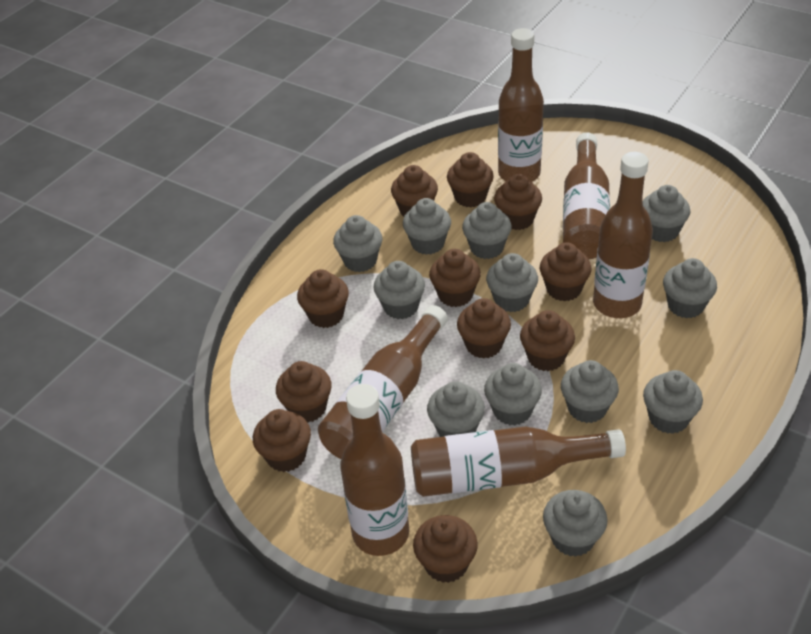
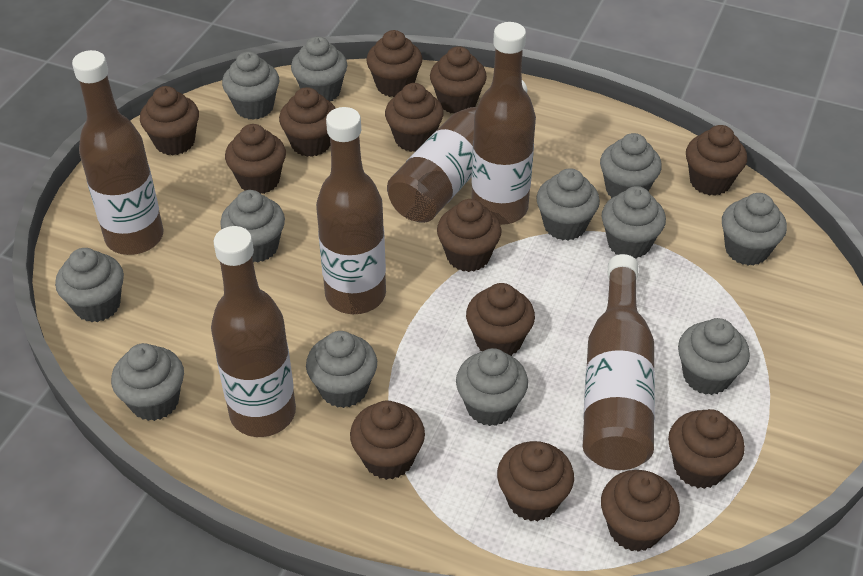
brown cupcake: 11 -> 13

